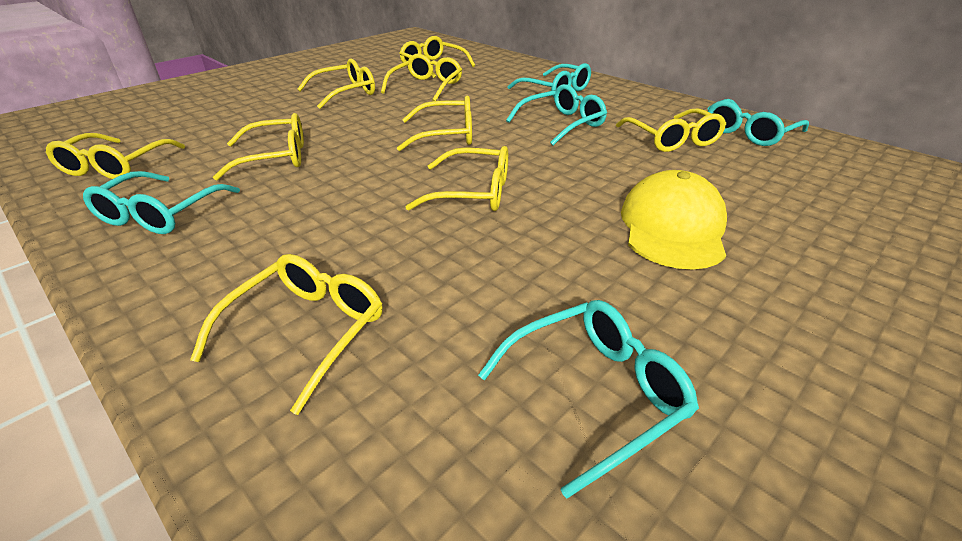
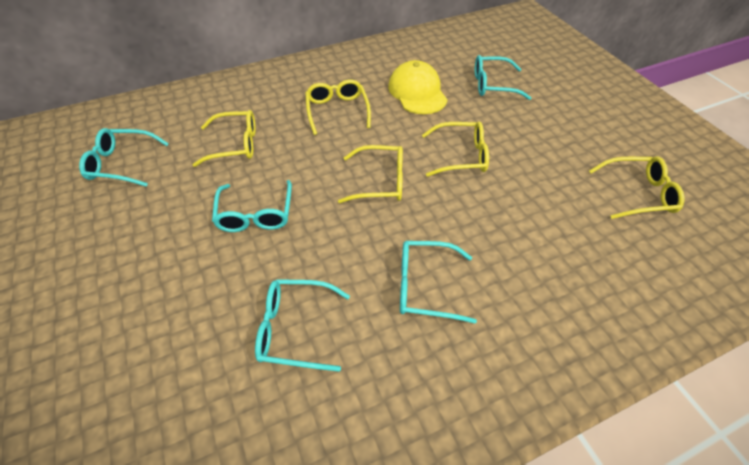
yellow glasses: 9 -> 5

